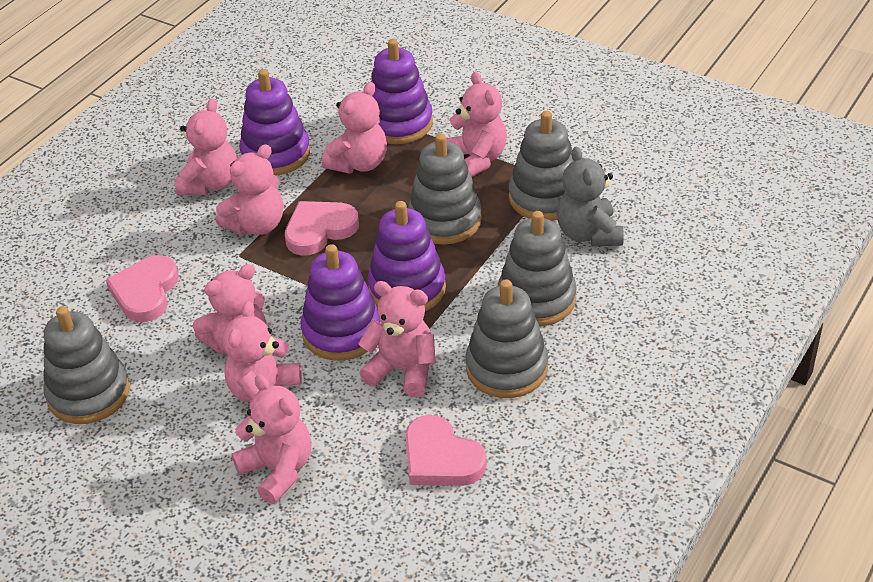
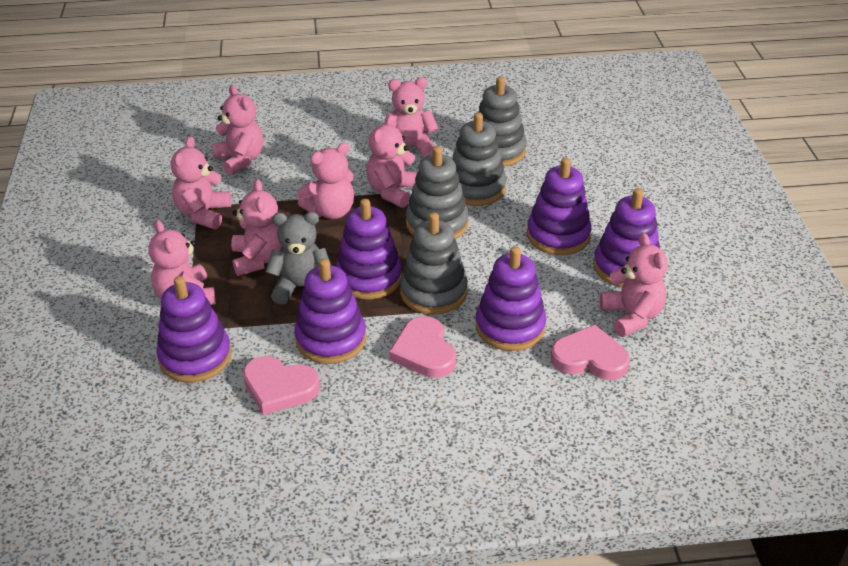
grey stacking toy: 5 -> 4
purple stacking toy: 4 -> 6

